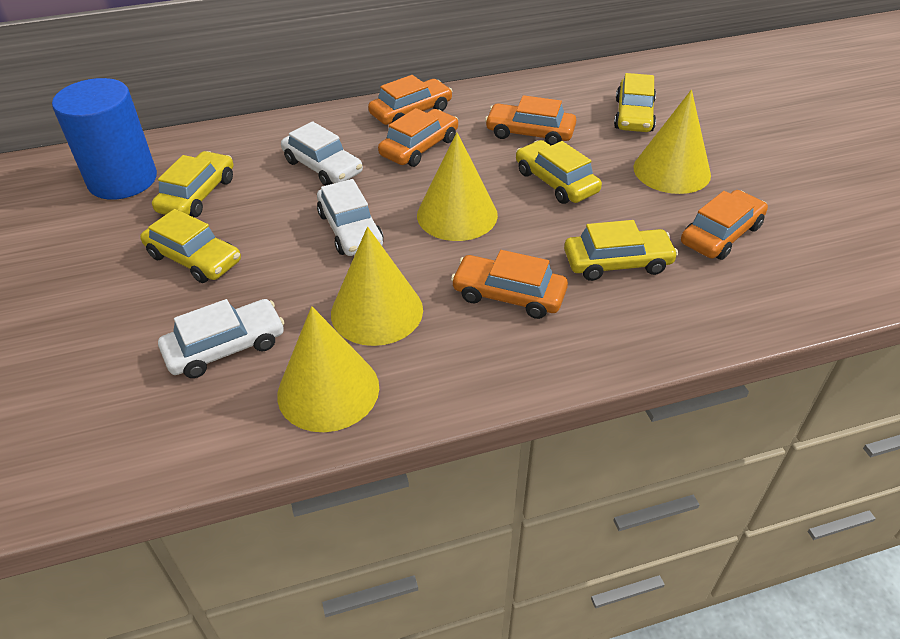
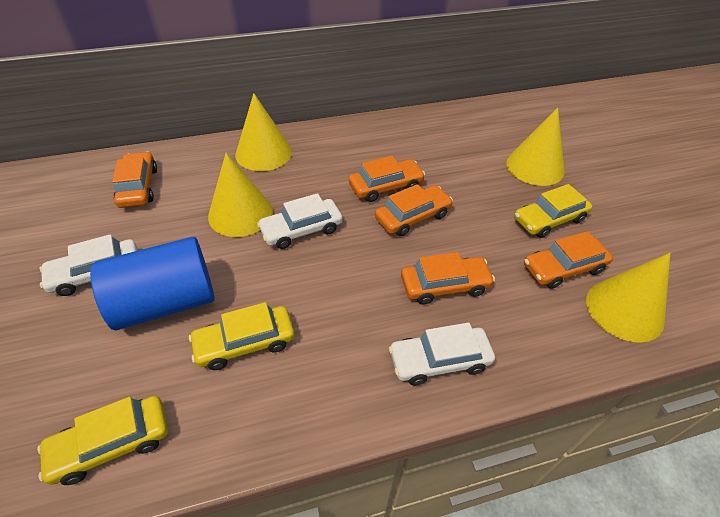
yellow car: 5 -> 3

